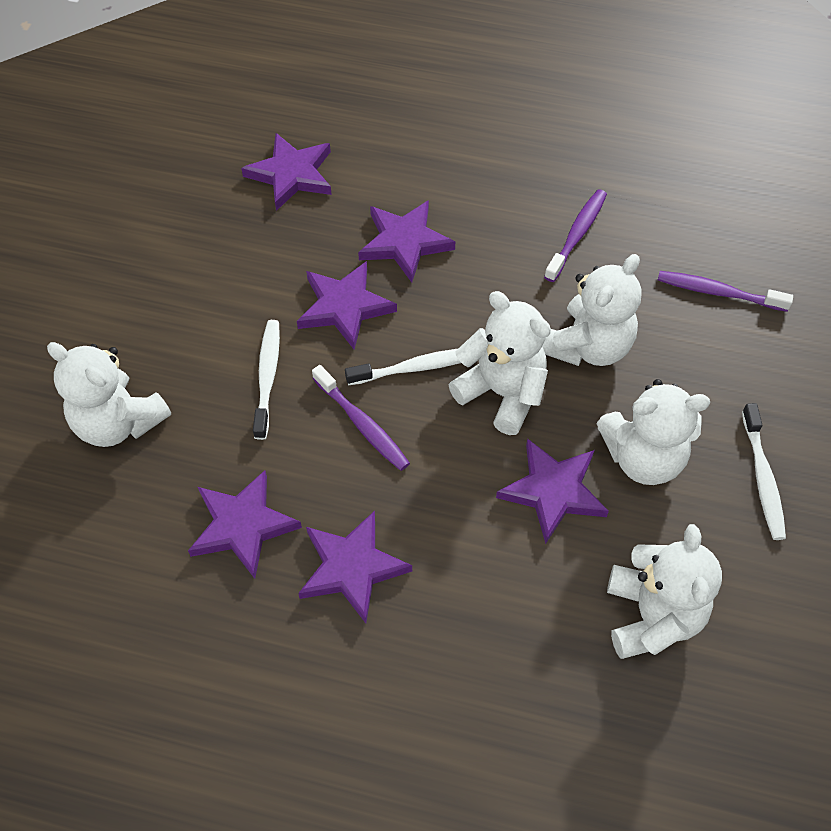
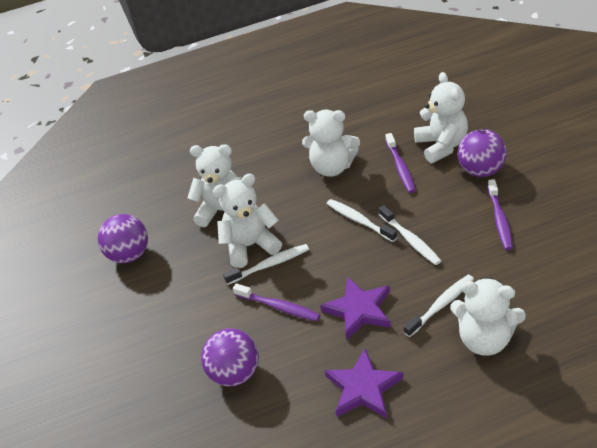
purple ball: 0 -> 3
purple star: 6 -> 2
white toothbrush: 3 -> 4

